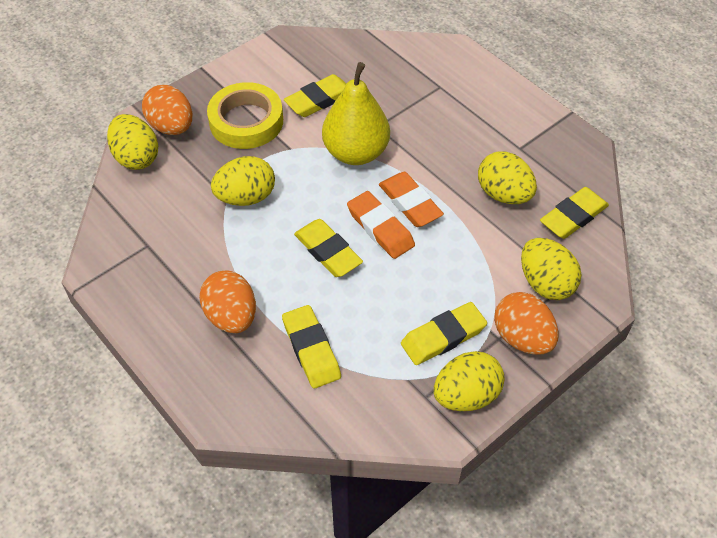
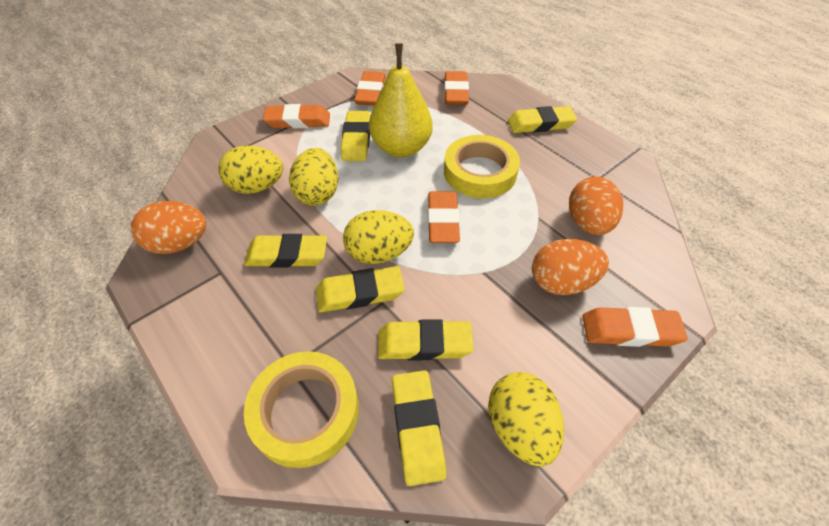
orange eraser: 2 -> 5
yellow egg: 5 -> 4
yellow eraser: 5 -> 6
yellow tape: 1 -> 2

